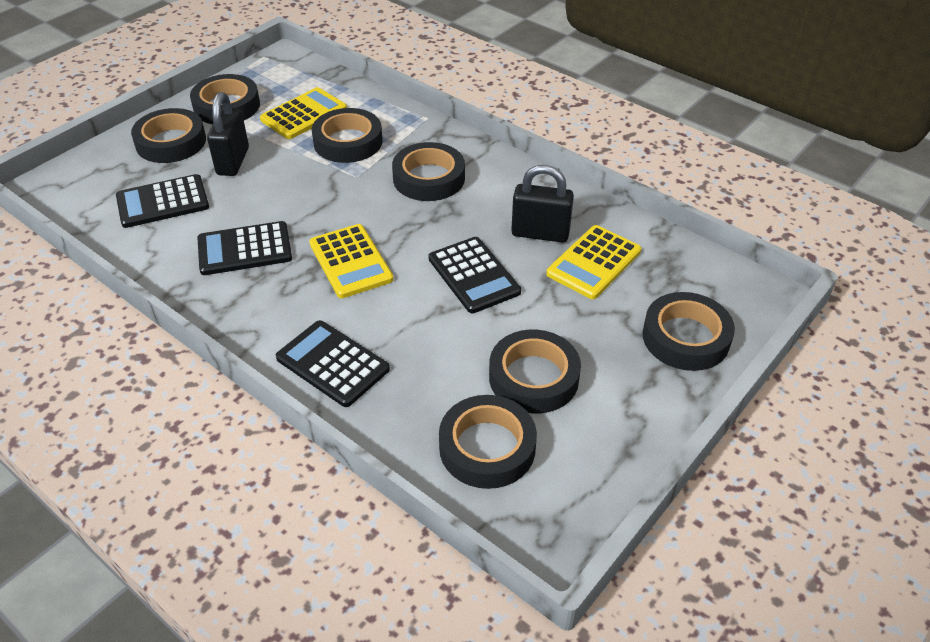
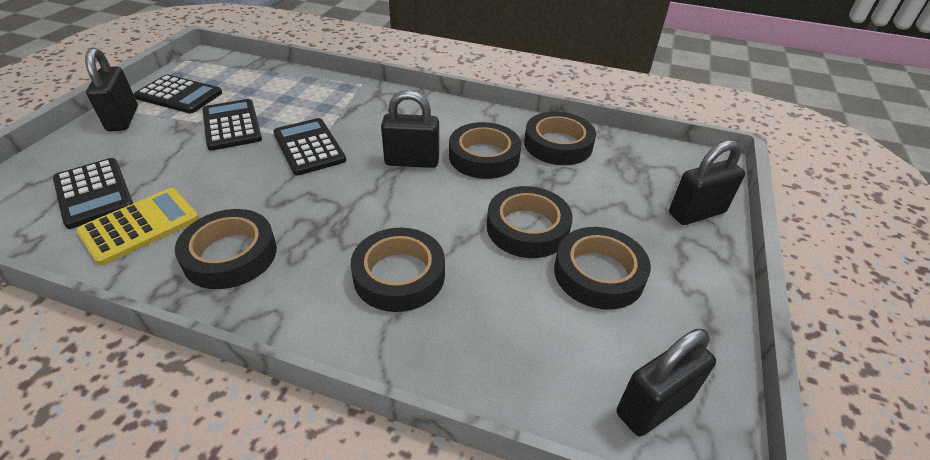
black padlock: 2 -> 4
black tape: 7 -> 6
yellow calculator: 3 -> 1

